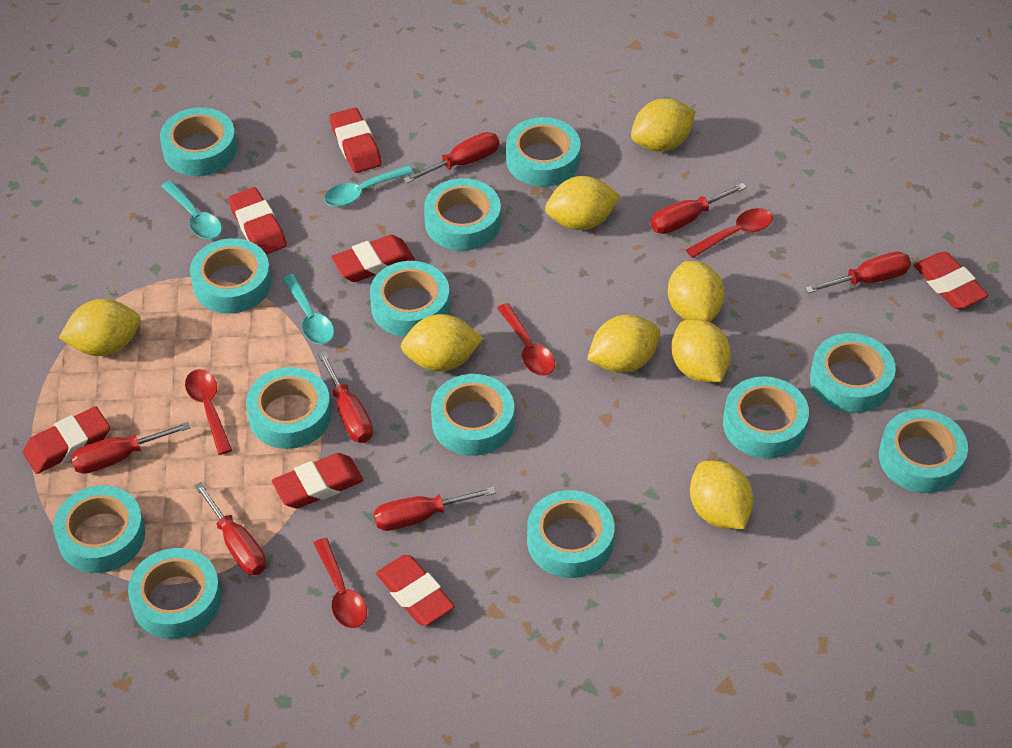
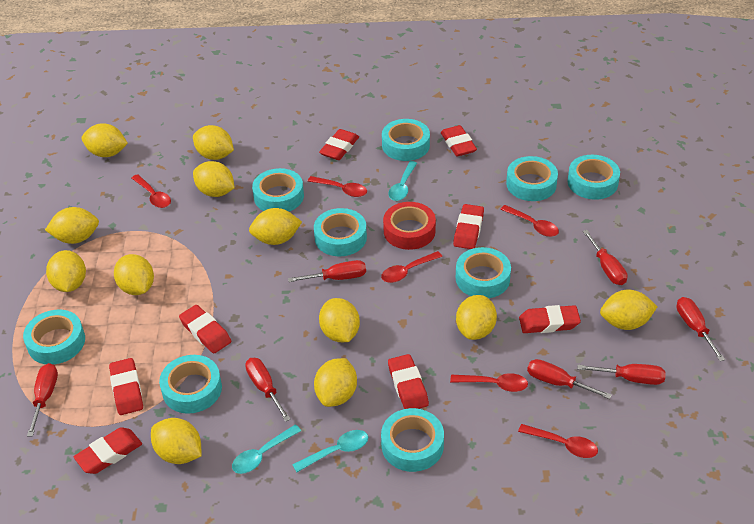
red eraser: 7 -> 8
red spoon: 4 -> 6
red tape: 0 -> 1
turquoise tape: 13 -> 9
yellow lemon: 8 -> 12

